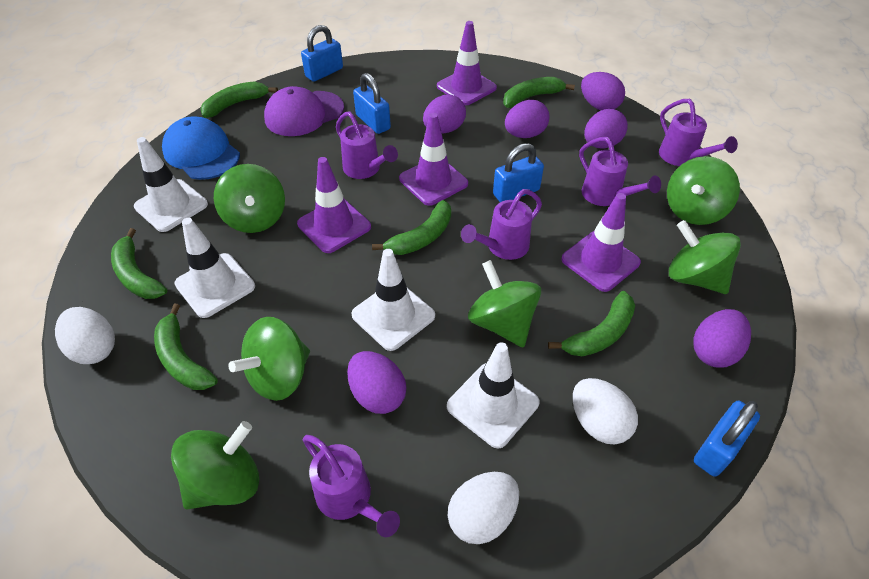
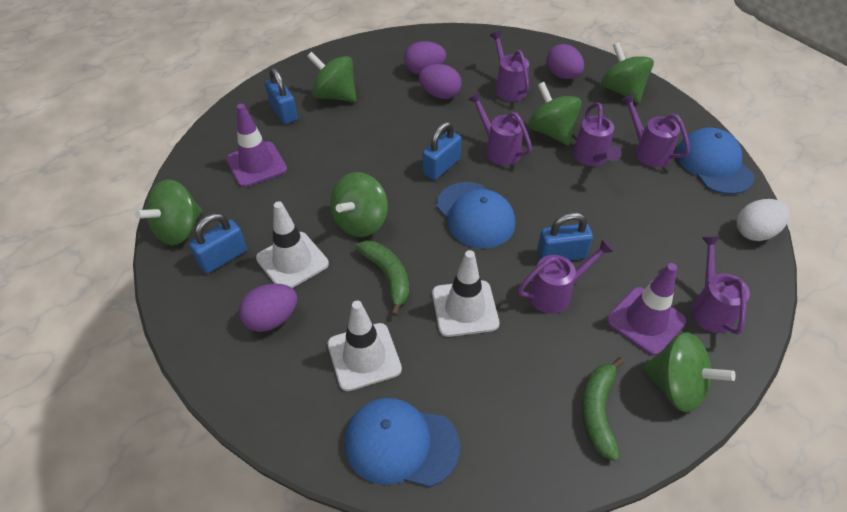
blue cap: 1 -> 3
green banana: 6 -> 2
purple cap: 1 -> 0
purple egg: 6 -> 4
purple traffic cone: 4 -> 2
purple watering can: 5 -> 6
white egg: 3 -> 1
white traffic cone: 4 -> 3

